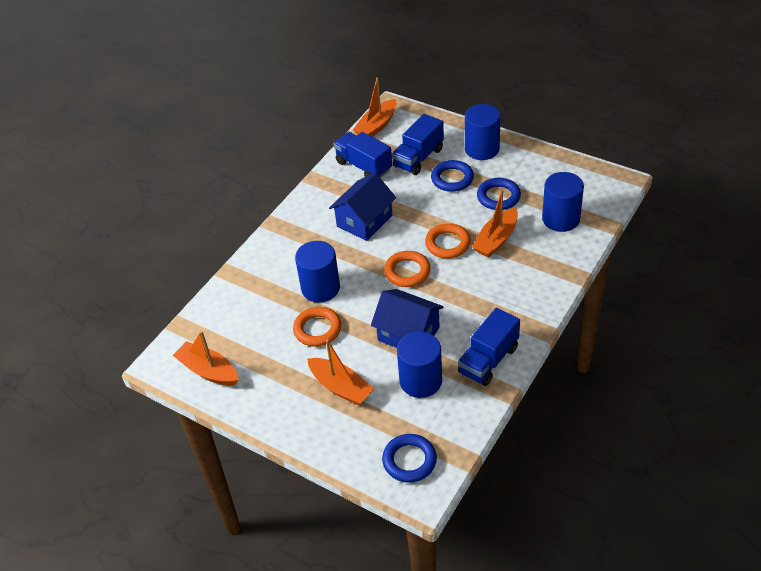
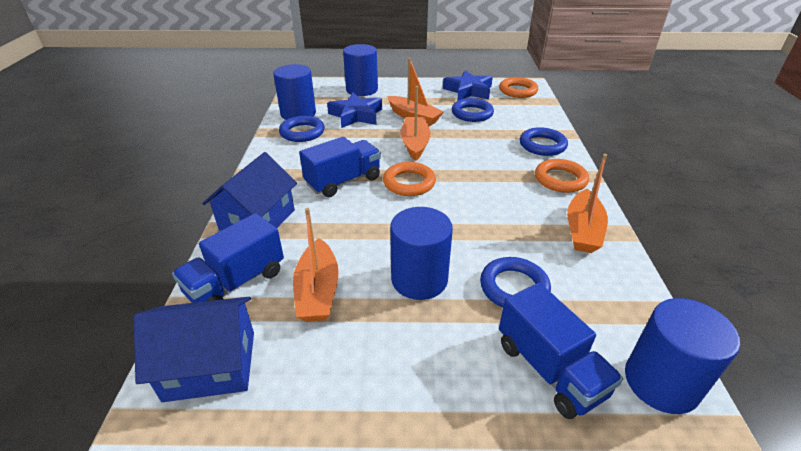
blue ring: 3 -> 4
blue star: 0 -> 2

